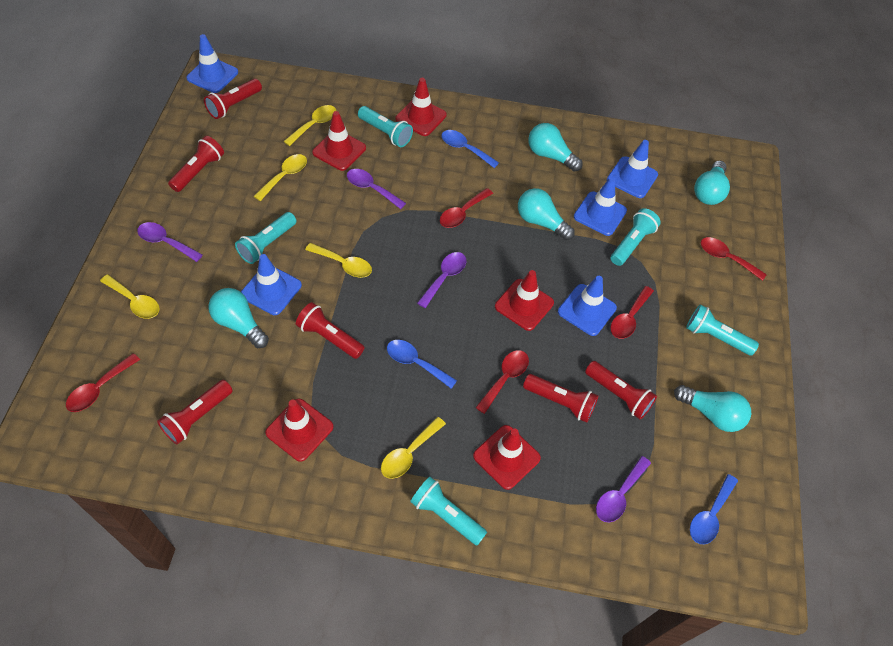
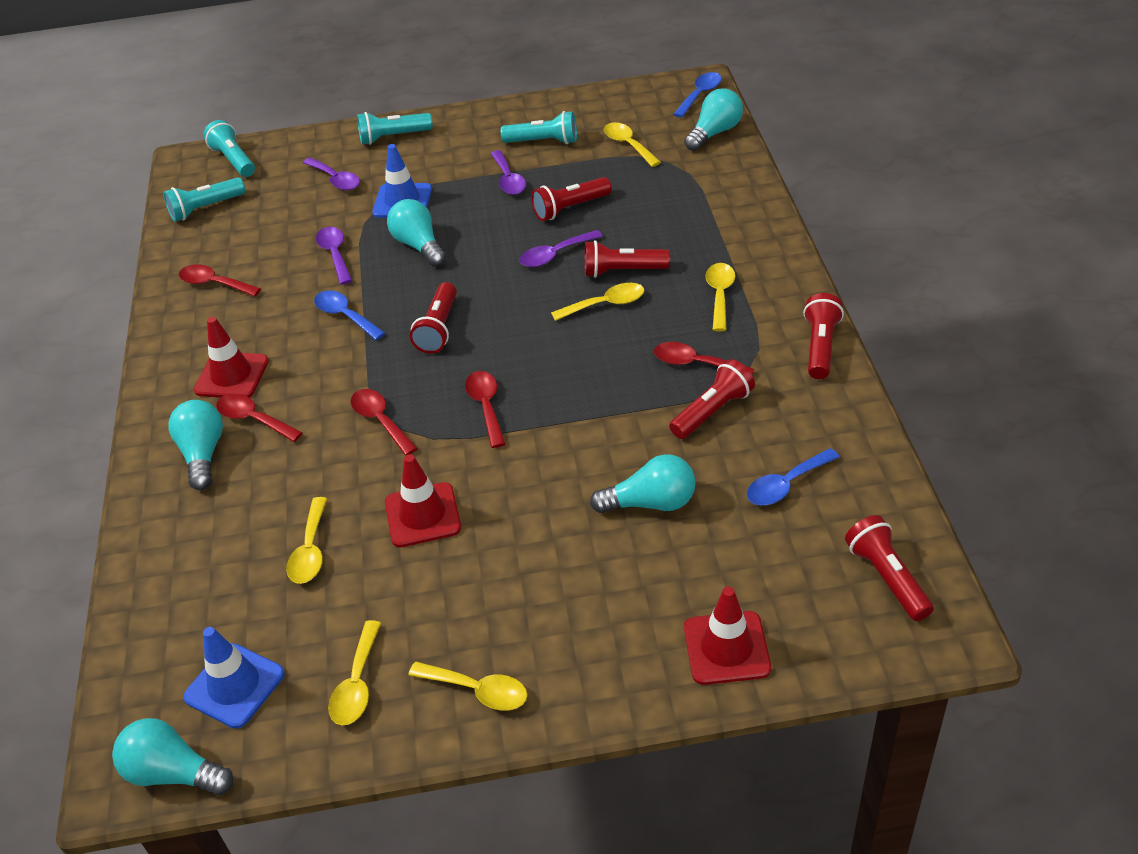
blue traffic cone: 5 -> 2
red traffic cone: 5 -> 3
turquoise flashlight: 5 -> 4
yellow spoon: 5 -> 6

